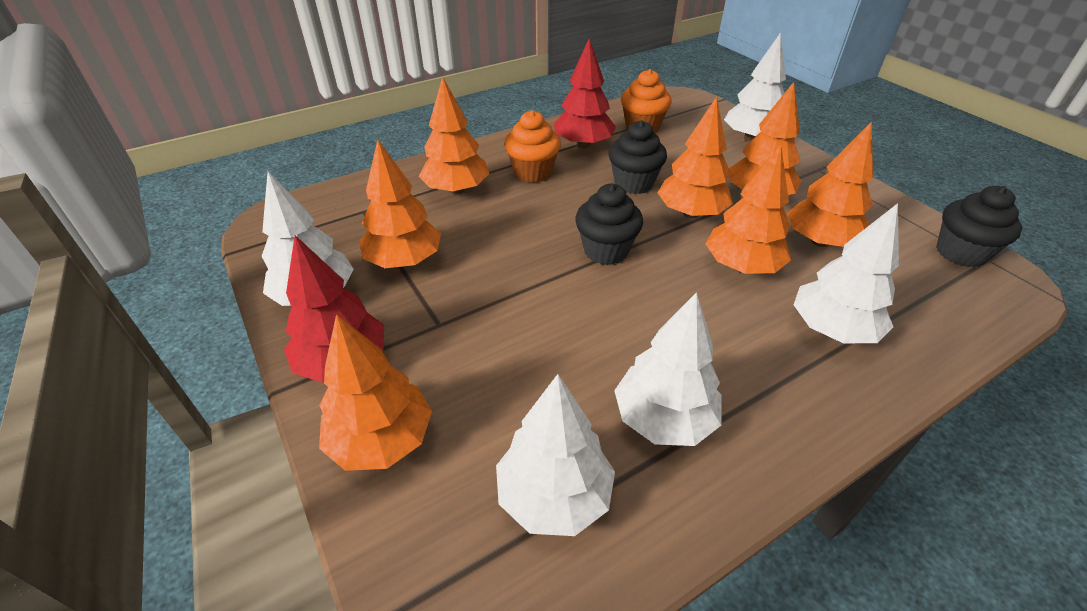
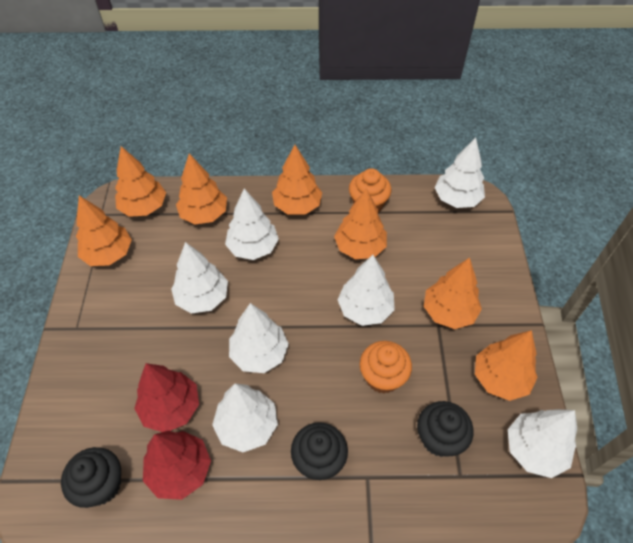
white tree: 5 -> 7

